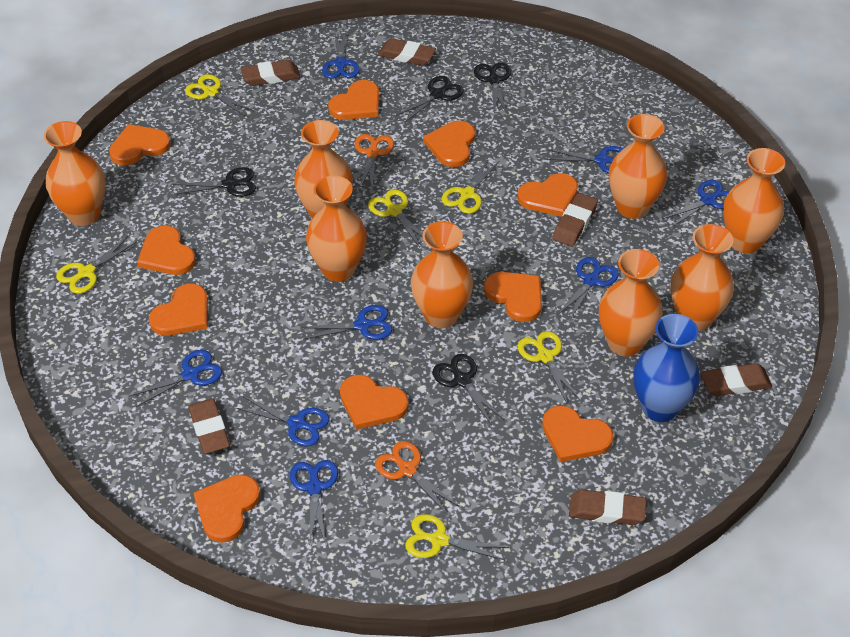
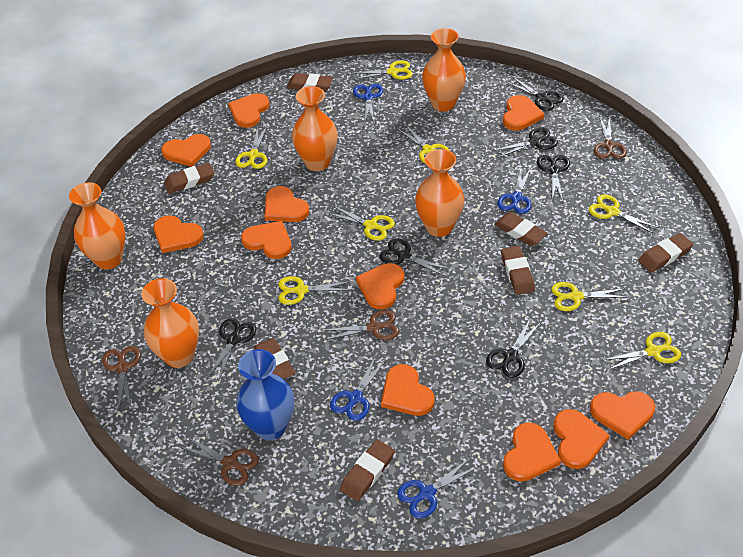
black scissors: 4 -> 6
blue scissors: 8 -> 4
brown eraser: 6 -> 7
brown scissors: 0 -> 4
orange heart: 10 -> 11
orange scissors: 2 -> 0
orange vase: 8 -> 5
yellow scissors: 6 -> 8

